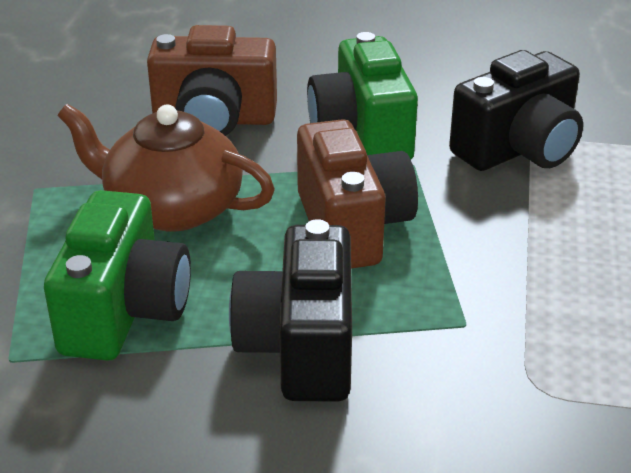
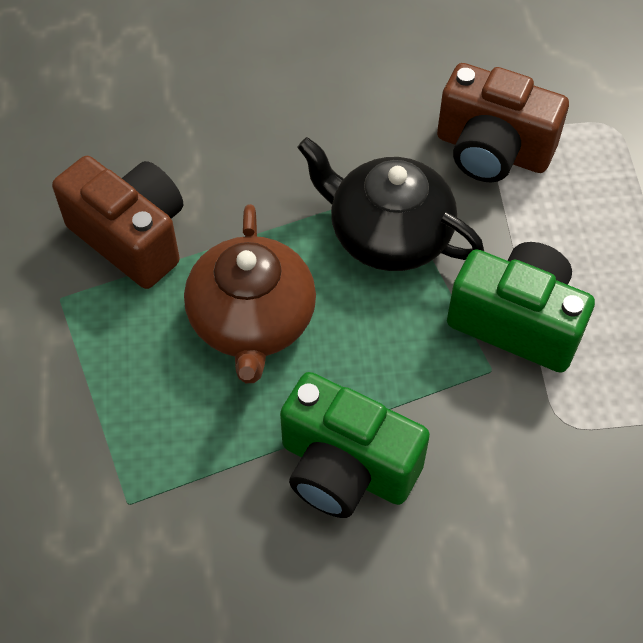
black camera: 2 -> 0
black teapot: 0 -> 1

